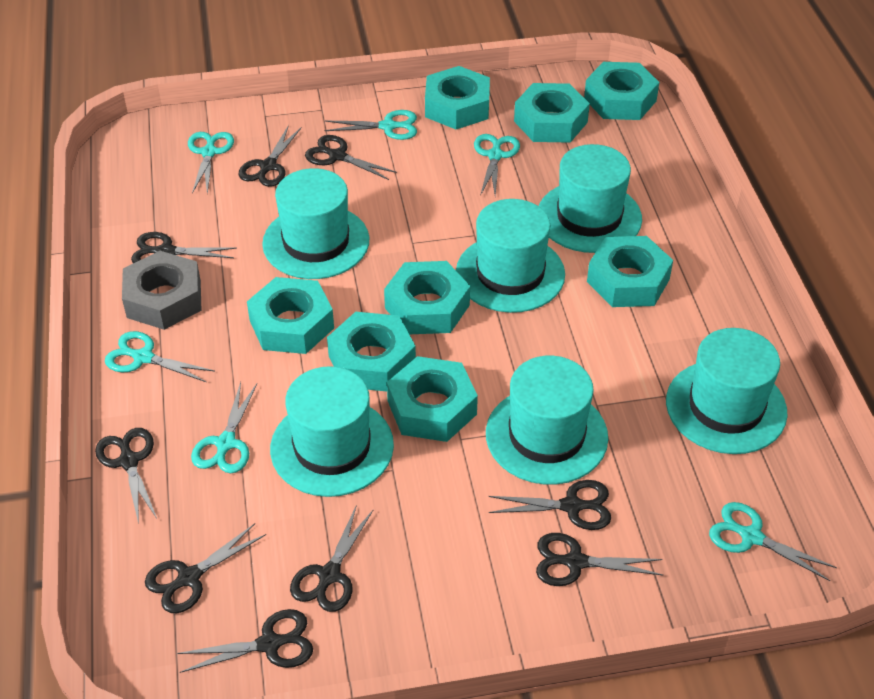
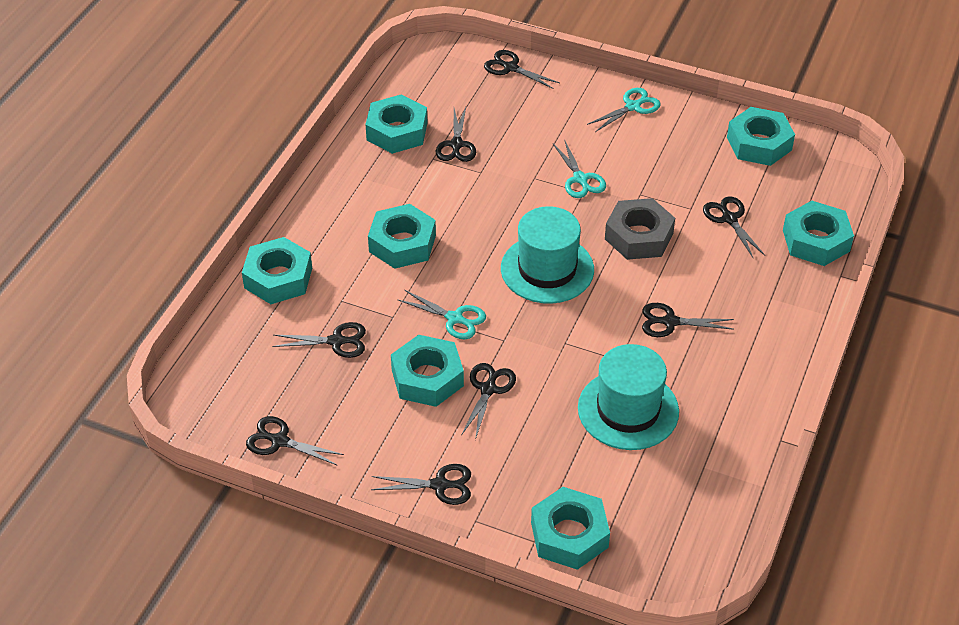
black scissors: 9 -> 8
turquoise hat: 6 -> 2
turquoise nut: 8 -> 7
turquoise scissors: 6 -> 3

